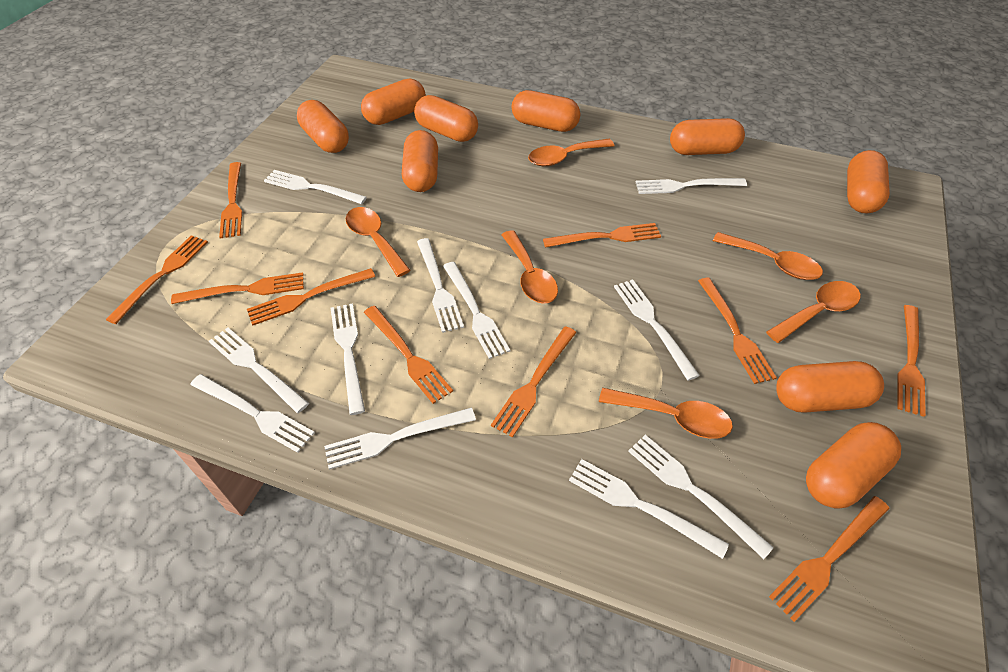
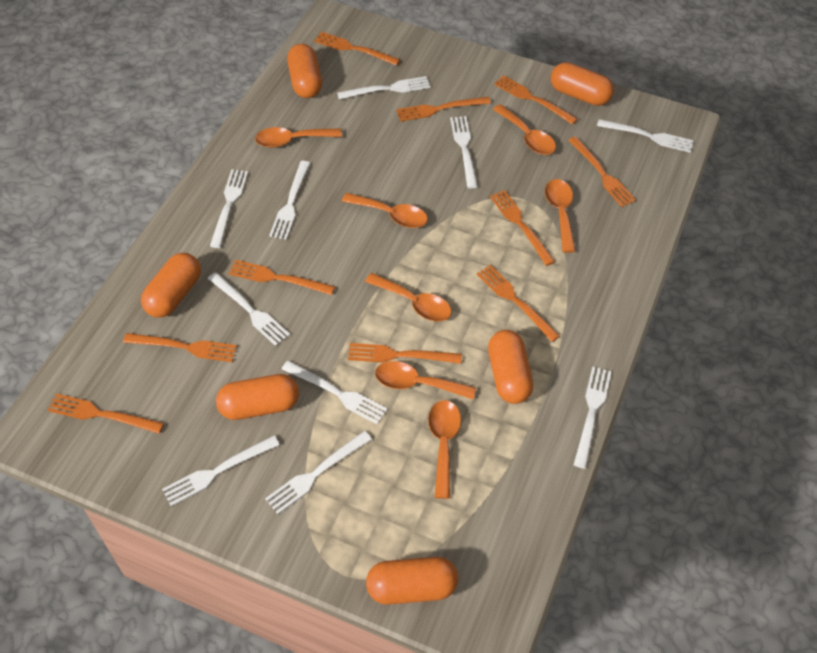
orange capsule: 9 -> 6
orange spoon: 6 -> 7
white fork: 11 -> 10

